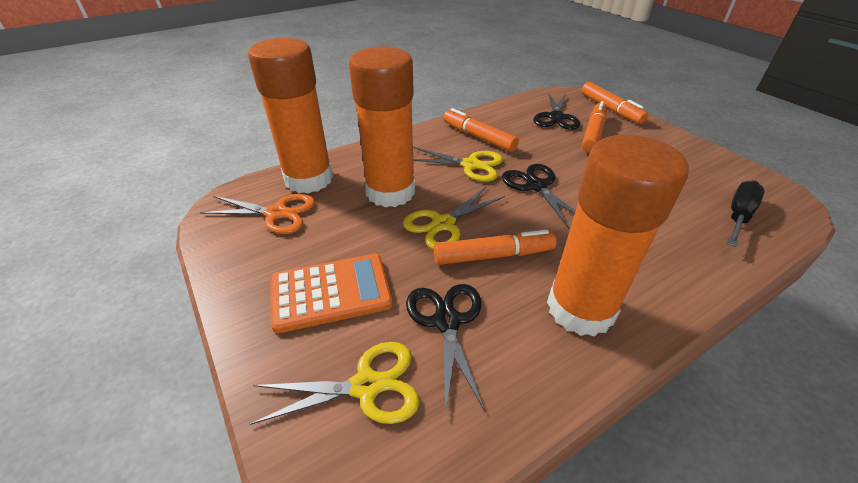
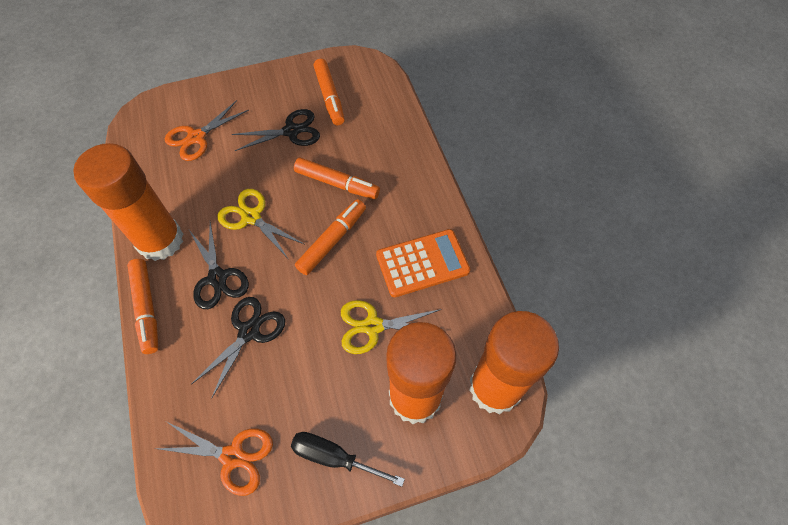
orange scissors: 1 -> 2
yellow scissors: 3 -> 2

